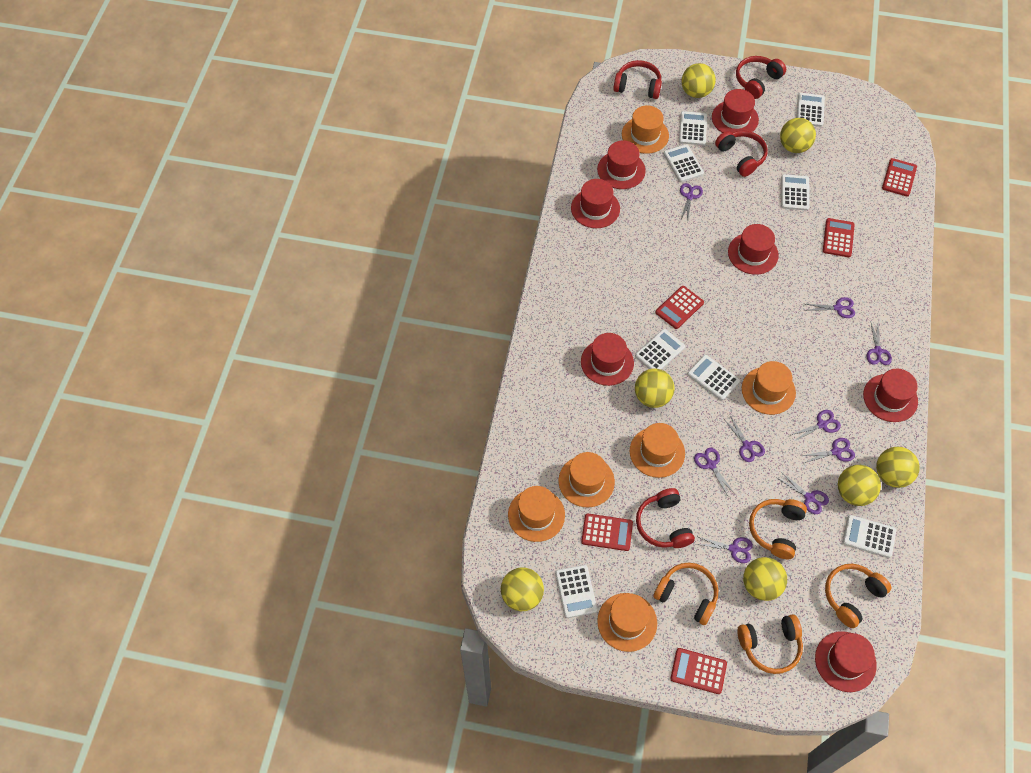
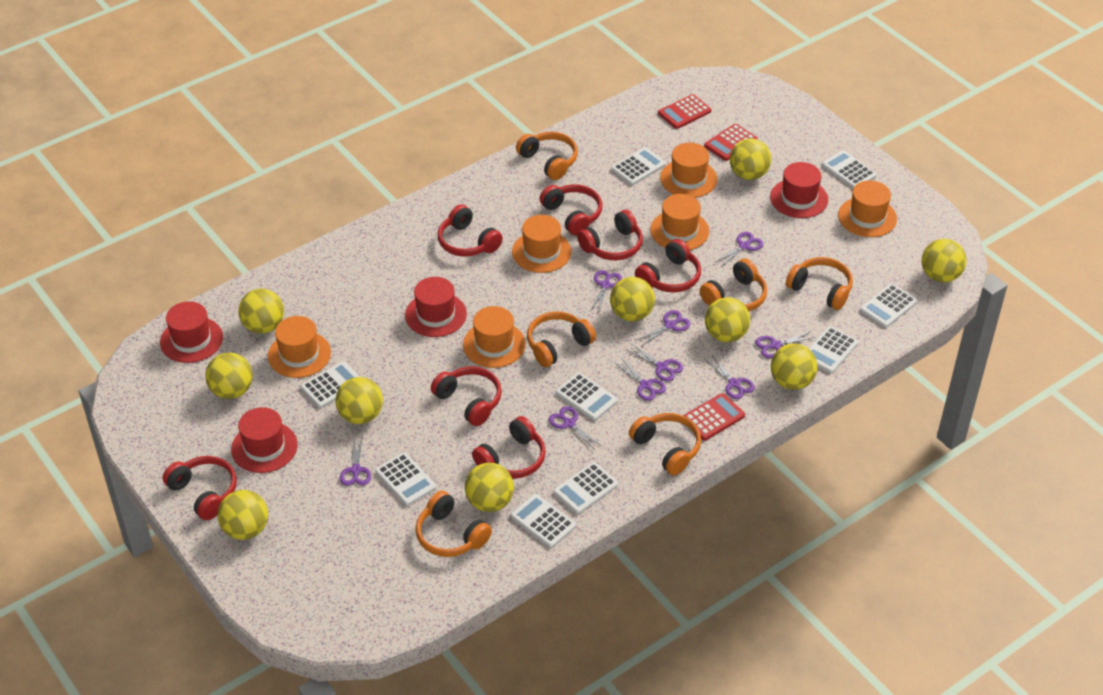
orange headphones: 4 -> 6
red calculator: 5 -> 3
red hat: 7 -> 4
red headphones: 4 -> 7
white calculator: 8 -> 9
yellow ball: 7 -> 10

